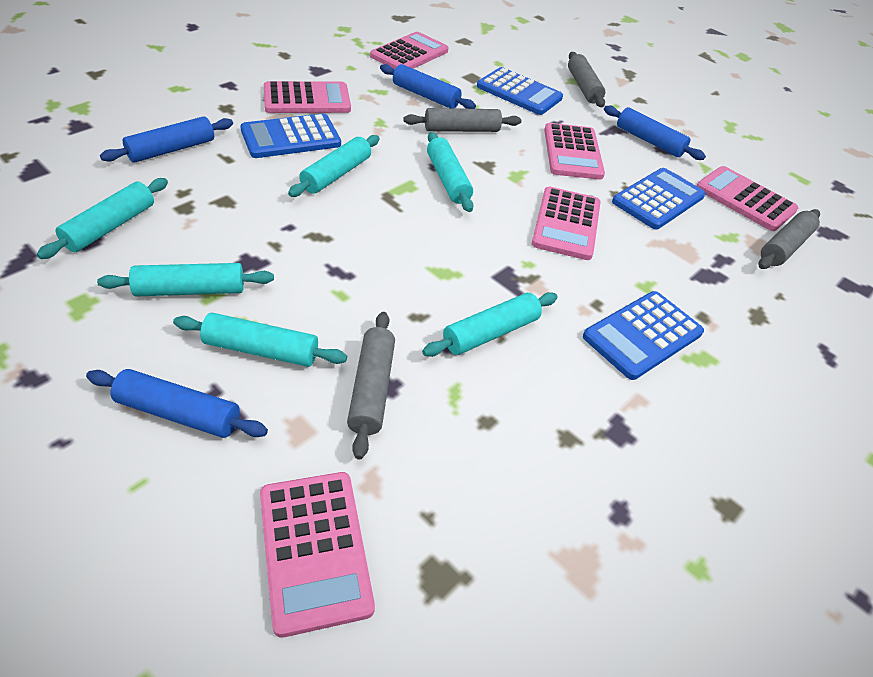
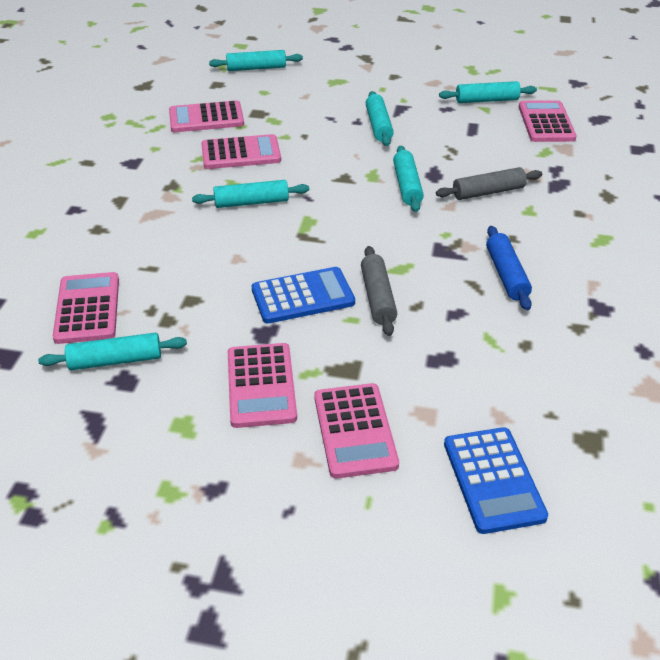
blue calculator: 4 -> 2
blue rolling pin: 4 -> 1
grey rolling pin: 4 -> 2

